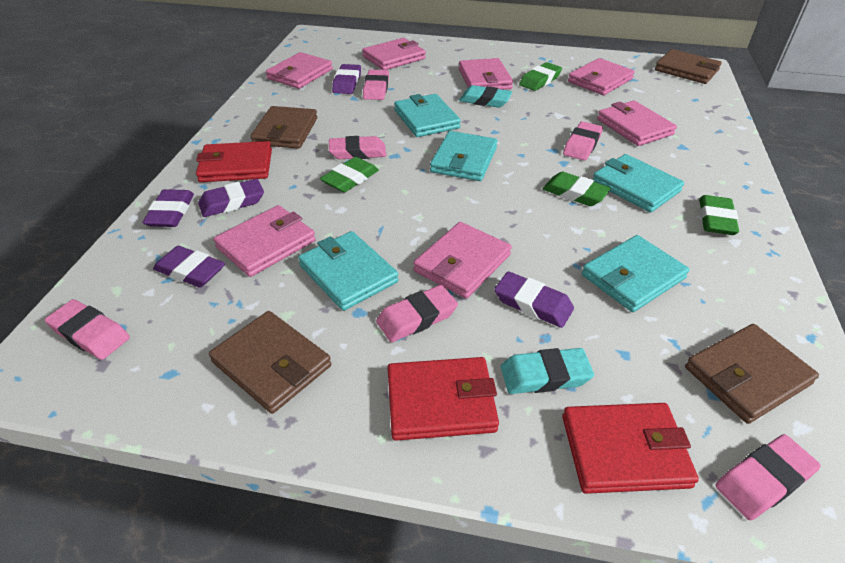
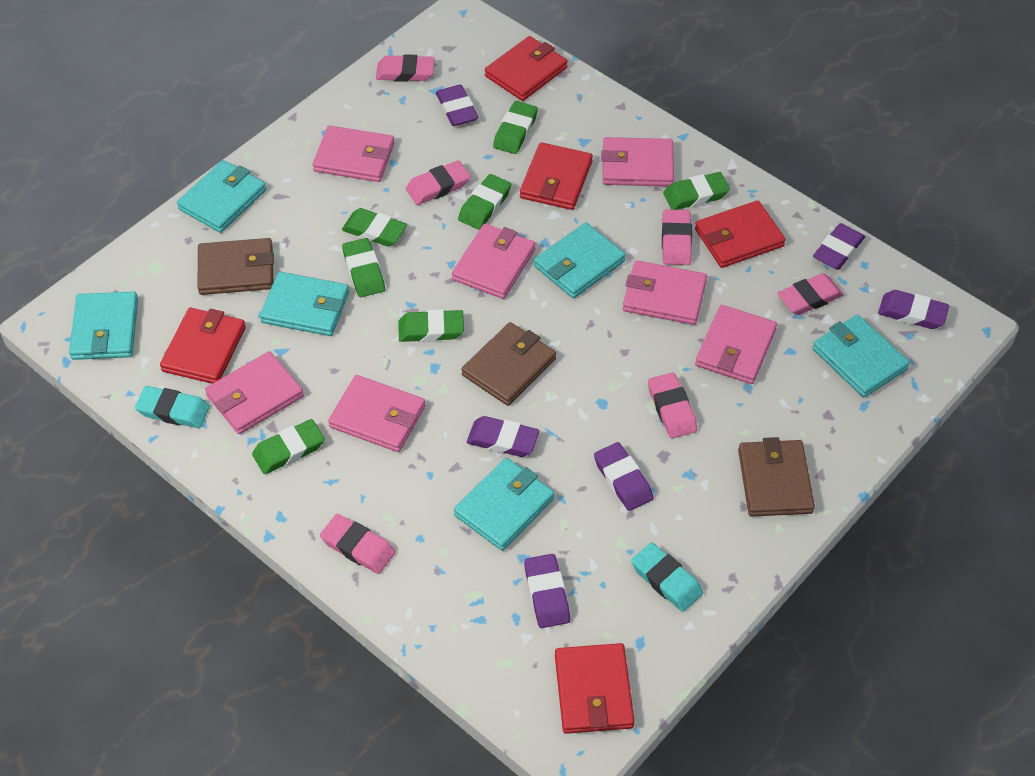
brown wallet: 4 -> 3
green eraser: 4 -> 7
purple eraser: 5 -> 6
red wallet: 3 -> 5
turquoise wallet: 5 -> 6

